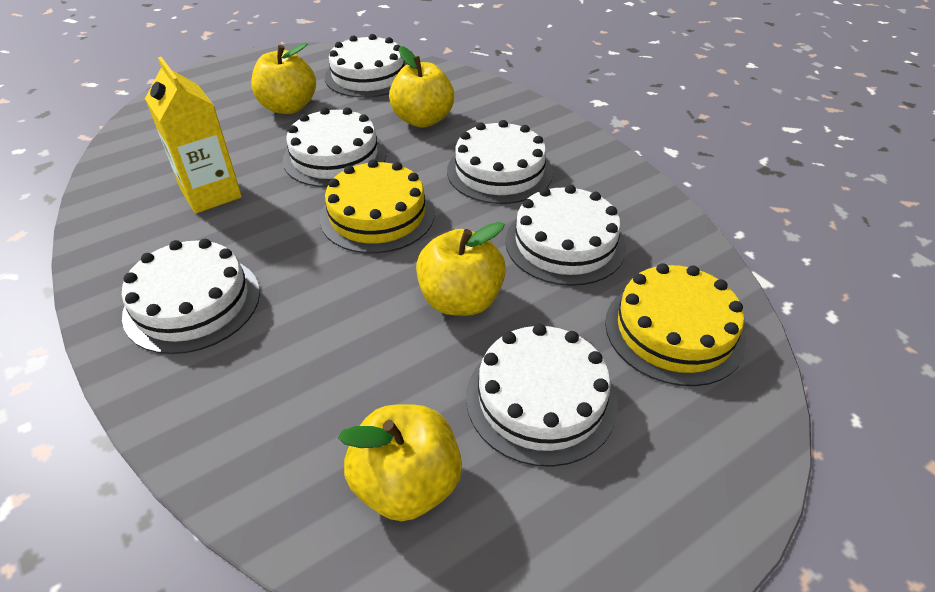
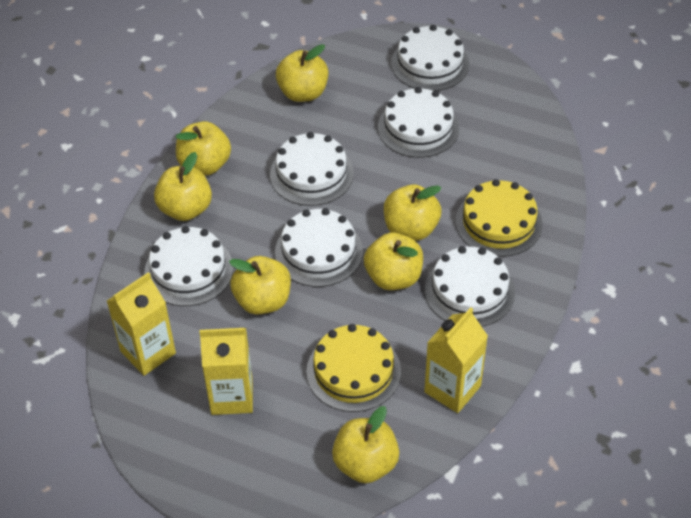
yellow apple: 4 -> 7
yellow carton: 1 -> 3

